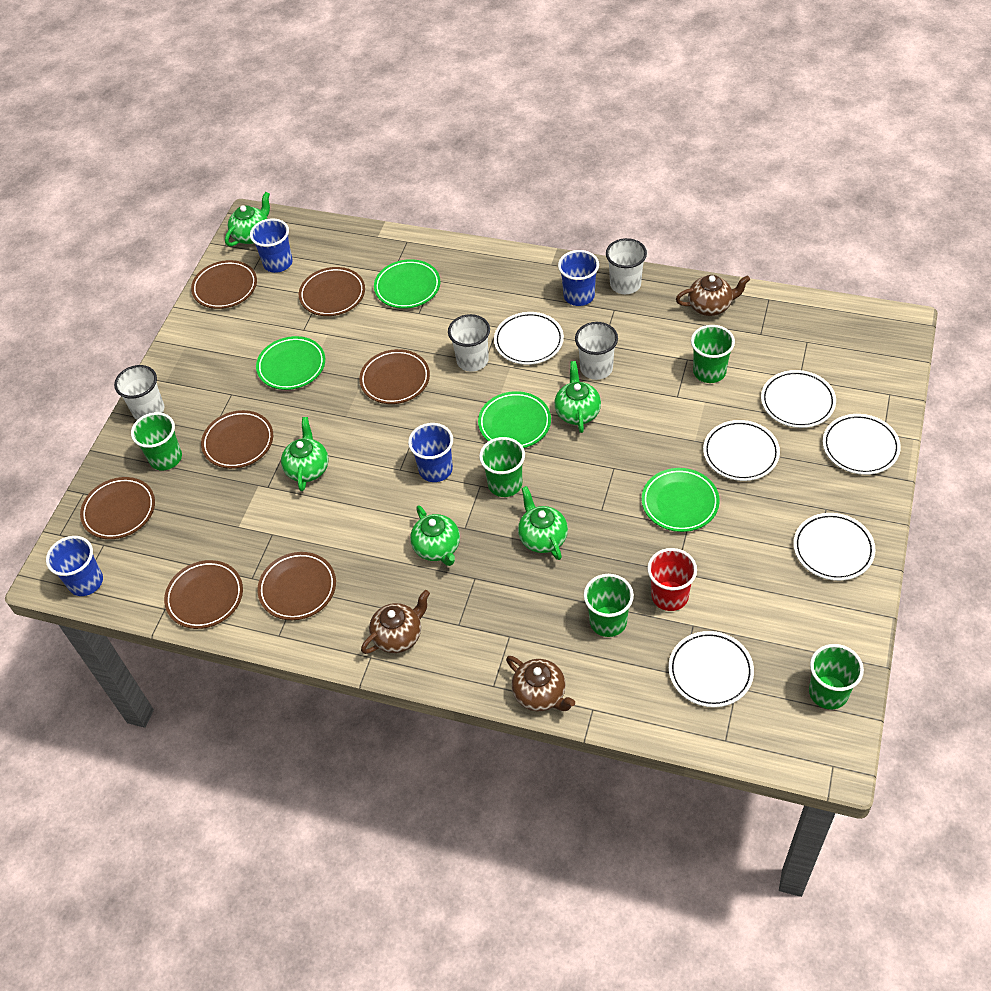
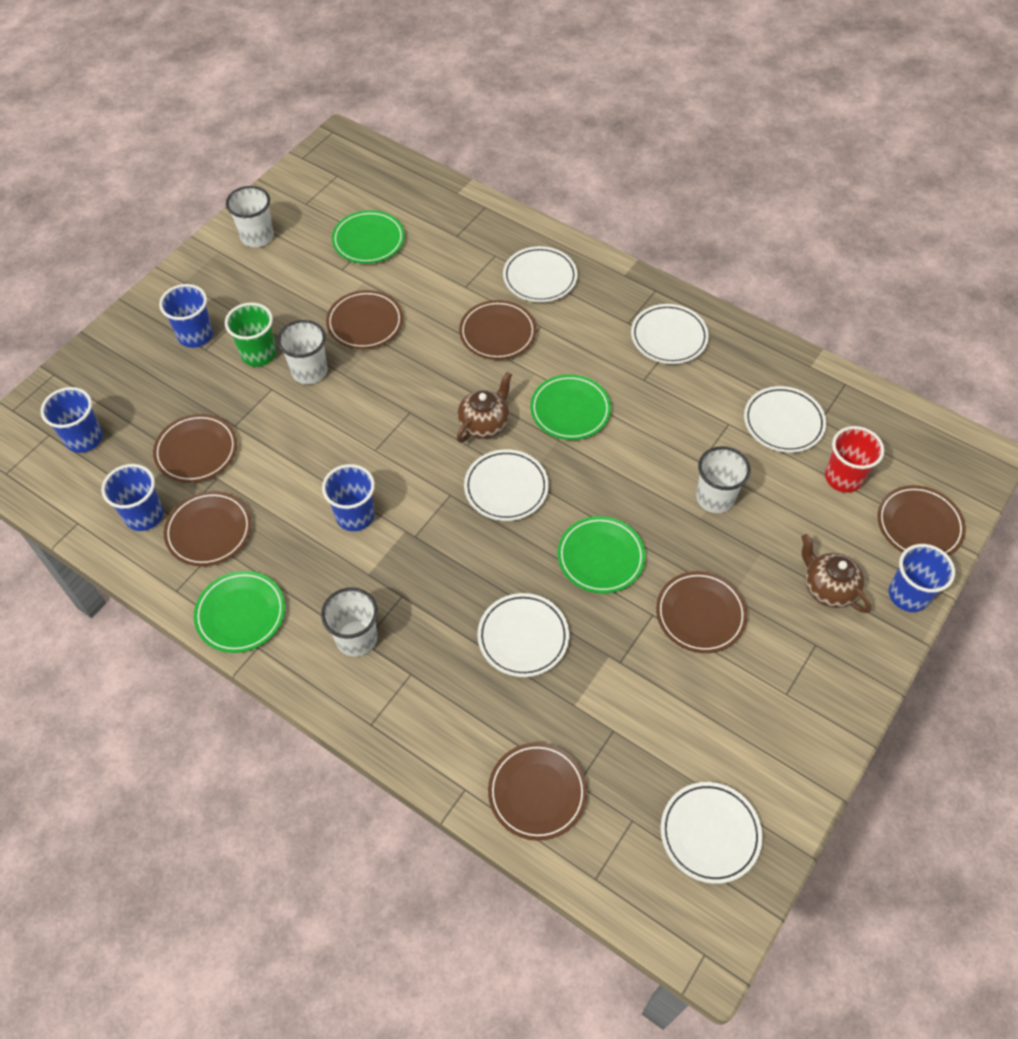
blue cup: 4 -> 5
brown teapot: 3 -> 2
green cup: 5 -> 1
green teapot: 5 -> 0

